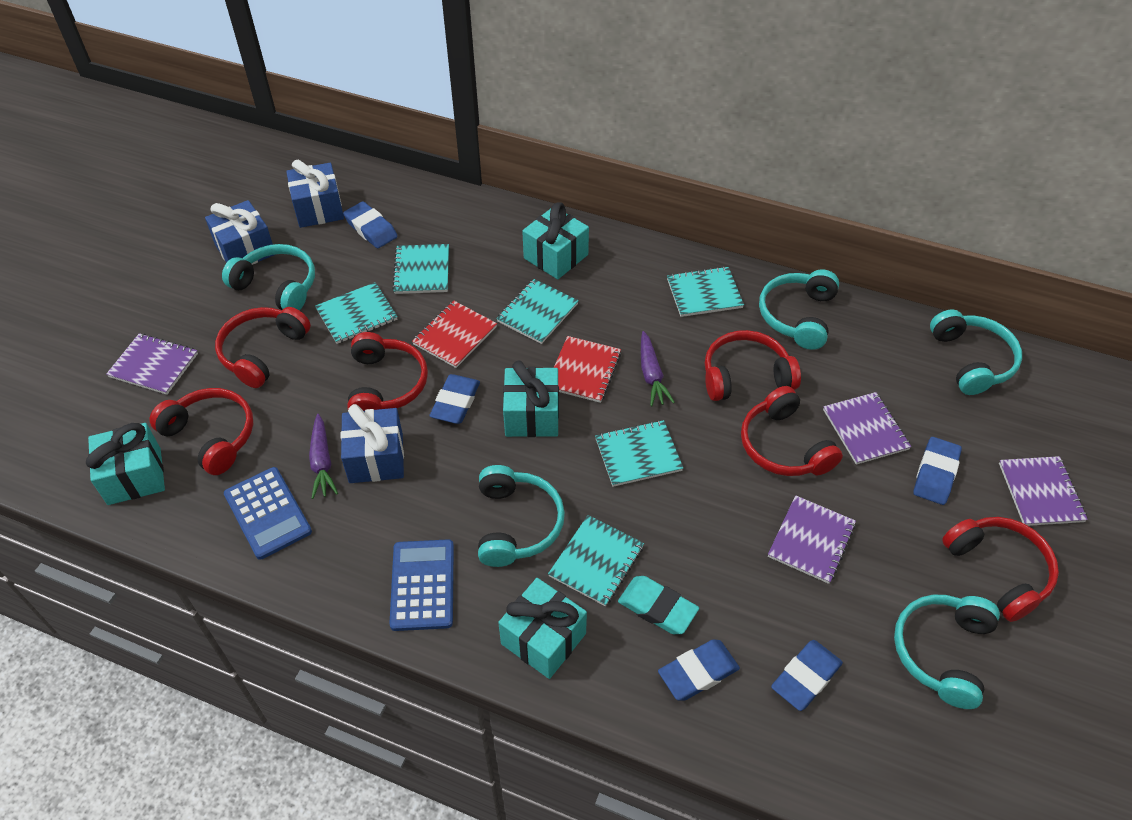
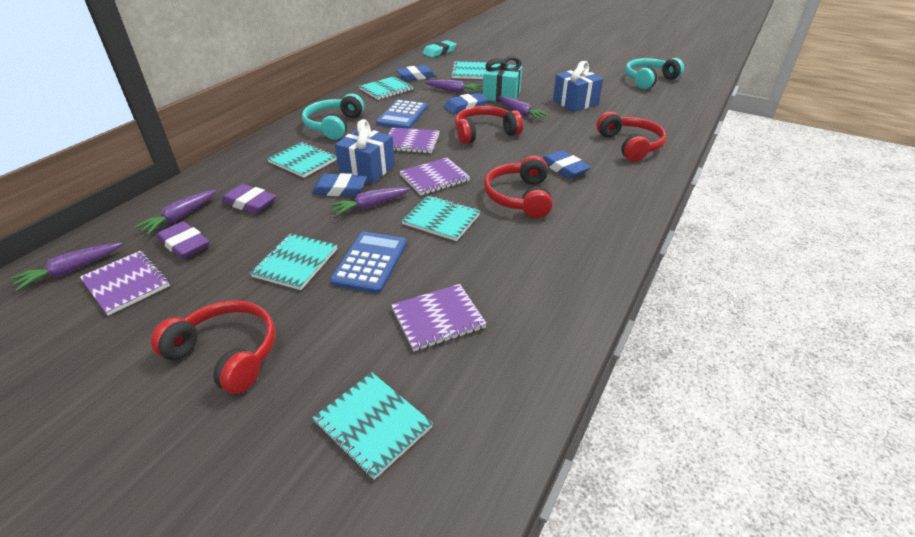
blue eraser: 5 -> 4
blue gift: 3 -> 2
purple carrot: 2 -> 5
purple eraser: 0 -> 2
red headphones: 6 -> 4
red notebook: 2 -> 0
turquoise gift: 4 -> 1
turquoise headphones: 5 -> 2

